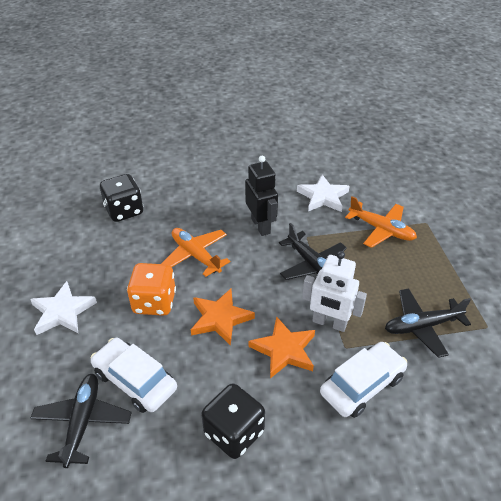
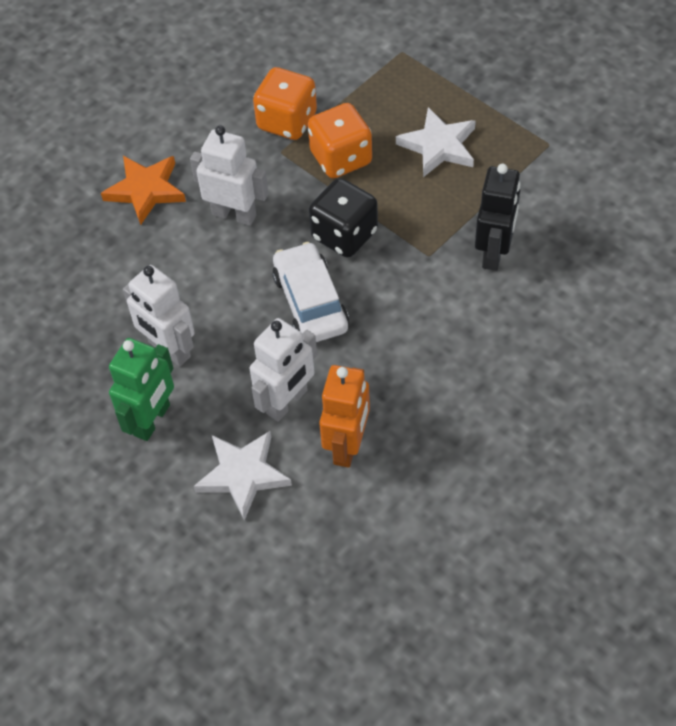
black dice: 2 -> 1
black plane: 3 -> 0
green robot: 0 -> 1
orange dice: 1 -> 2
orange plane: 2 -> 0
orange robot: 0 -> 1
orange star: 2 -> 1
white car: 2 -> 1
white robot: 1 -> 3

